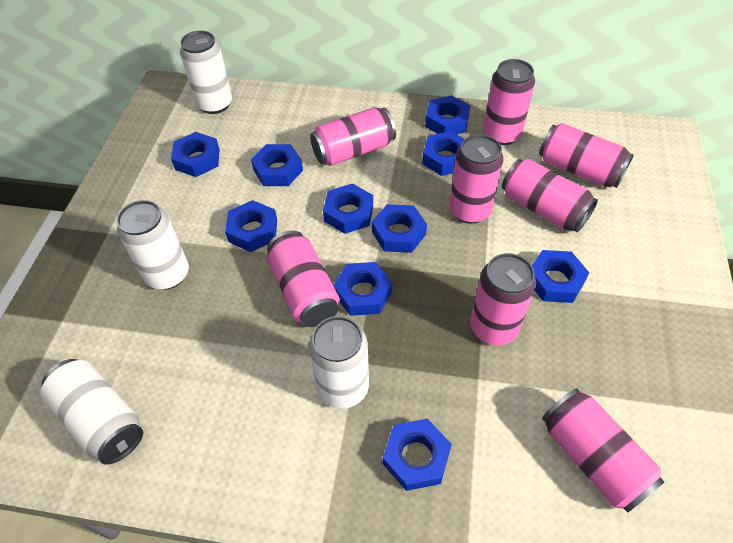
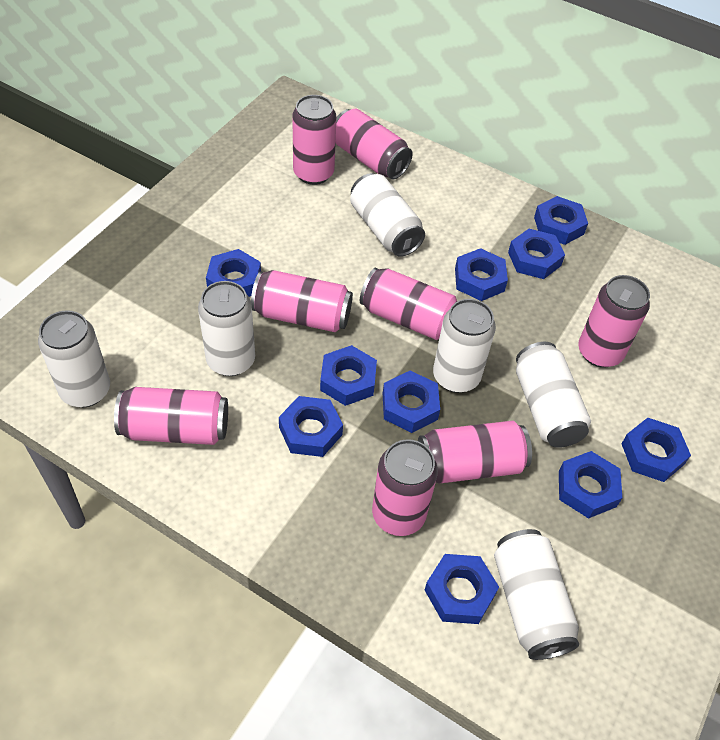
white can: 4 -> 6

